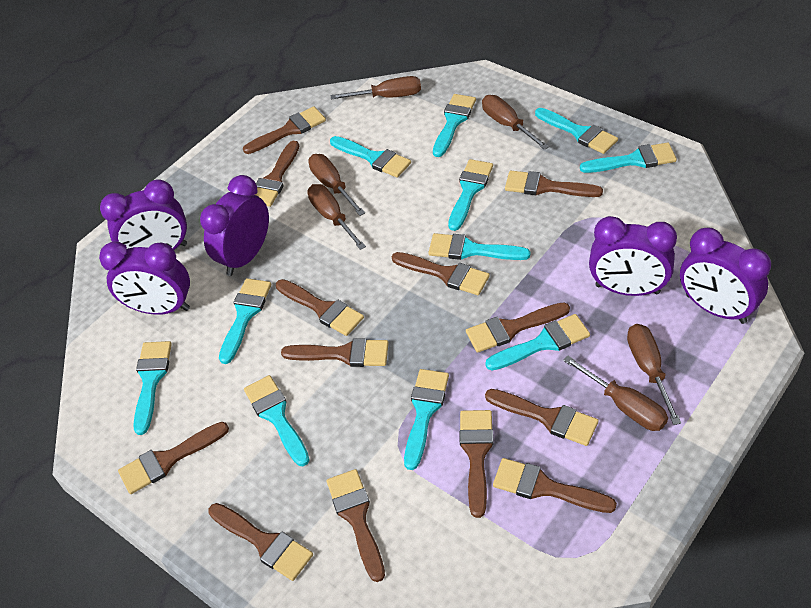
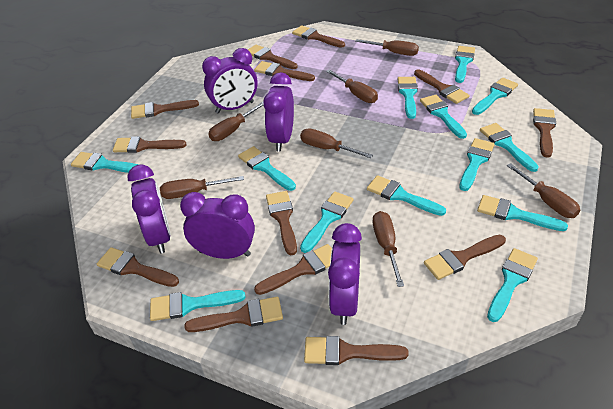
brown screwdriver: 6 -> 7
turquoise brush: 11 -> 13

